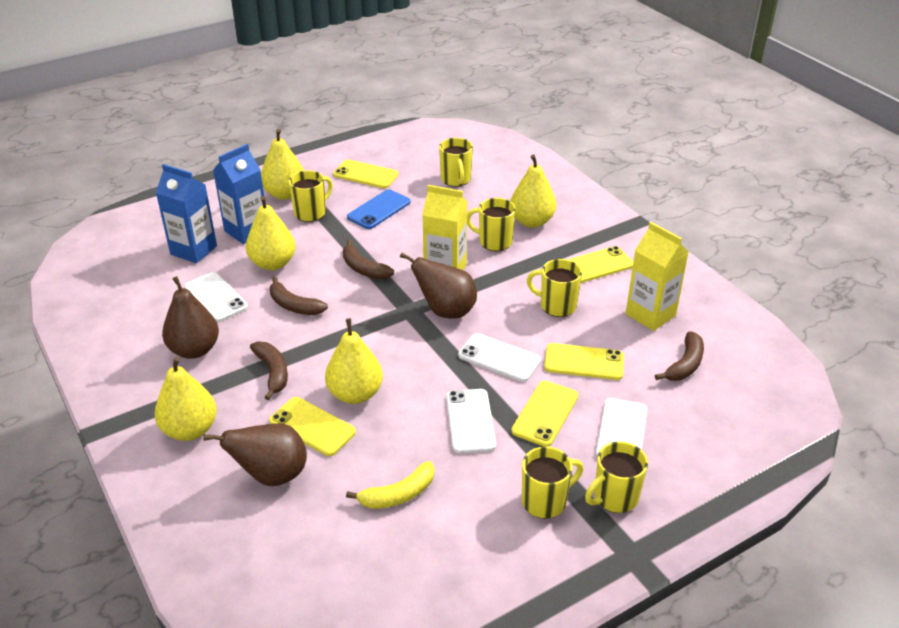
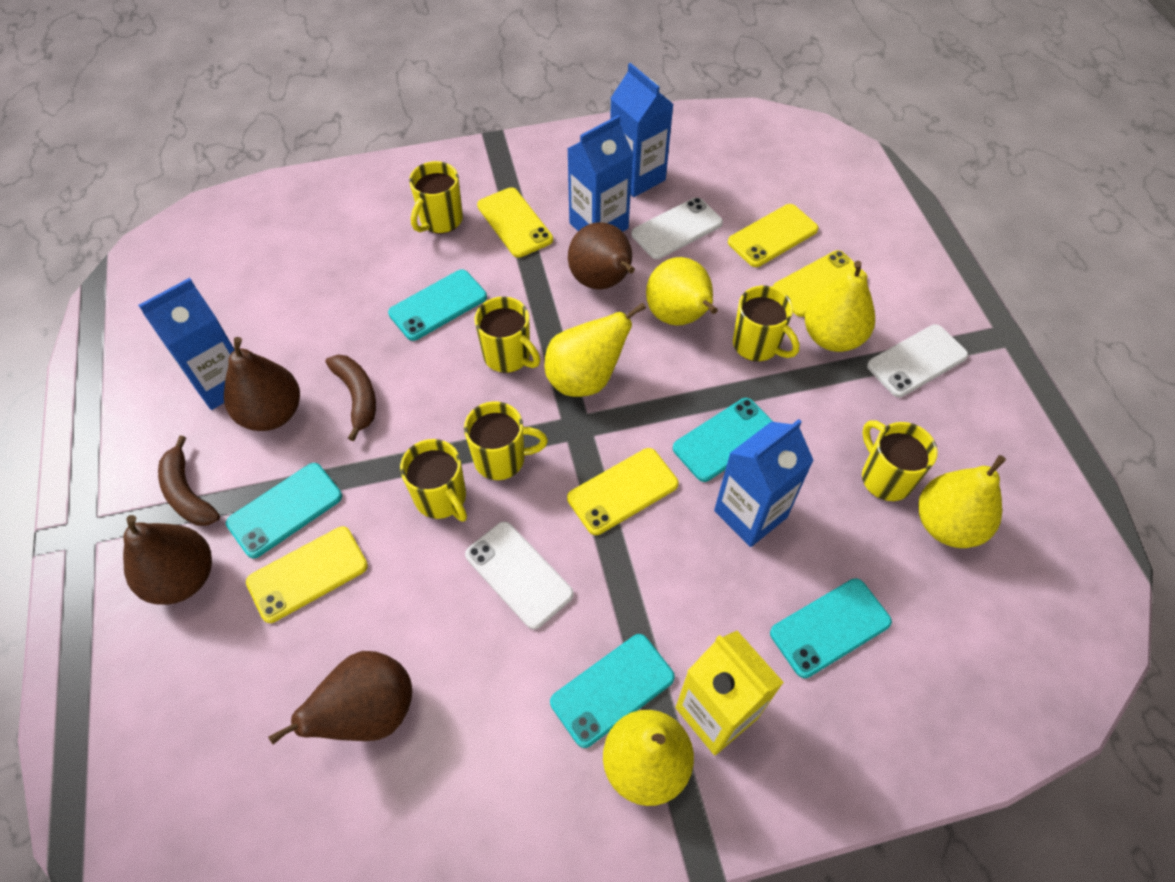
blue carton: 2 -> 4
blue phone: 1 -> 0
brown banana: 4 -> 2
brown pear: 3 -> 4
turquoise phone: 0 -> 5
white phone: 4 -> 3
yellow banana: 1 -> 0
yellow carton: 2 -> 1

